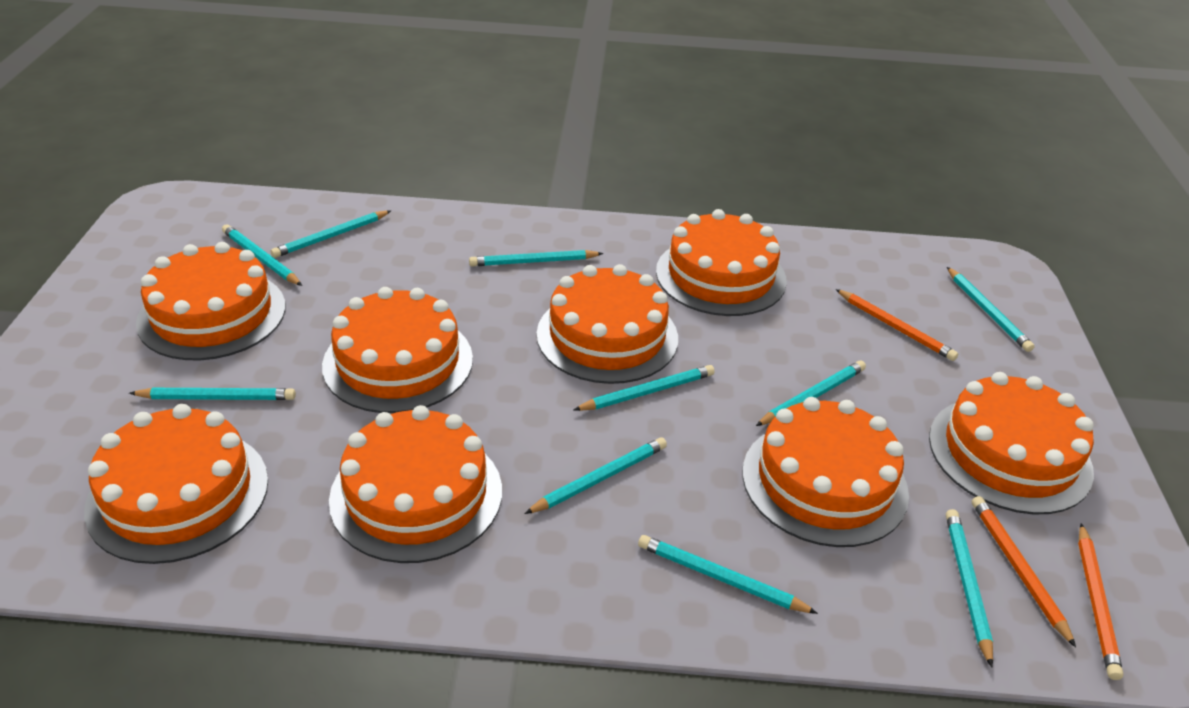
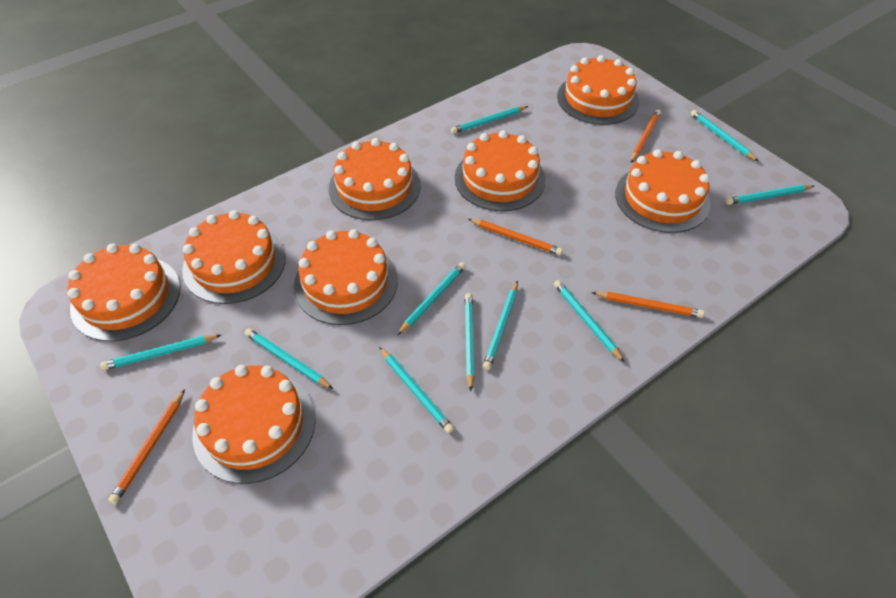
orange pencil: 3 -> 4

